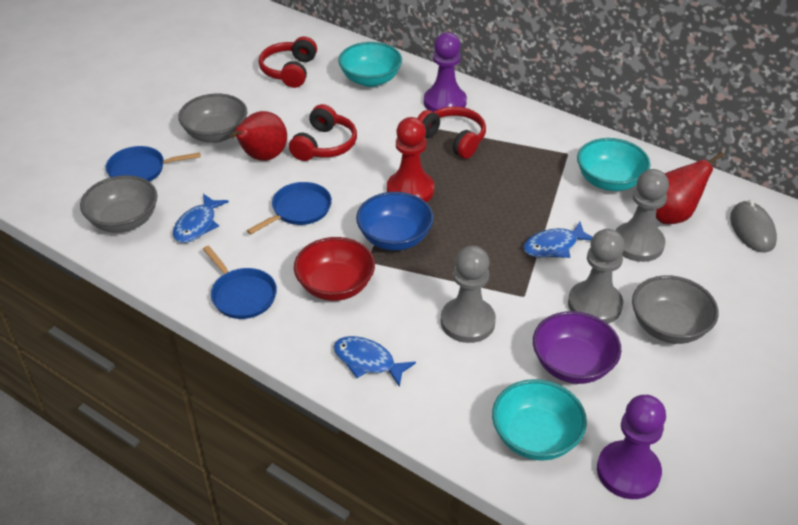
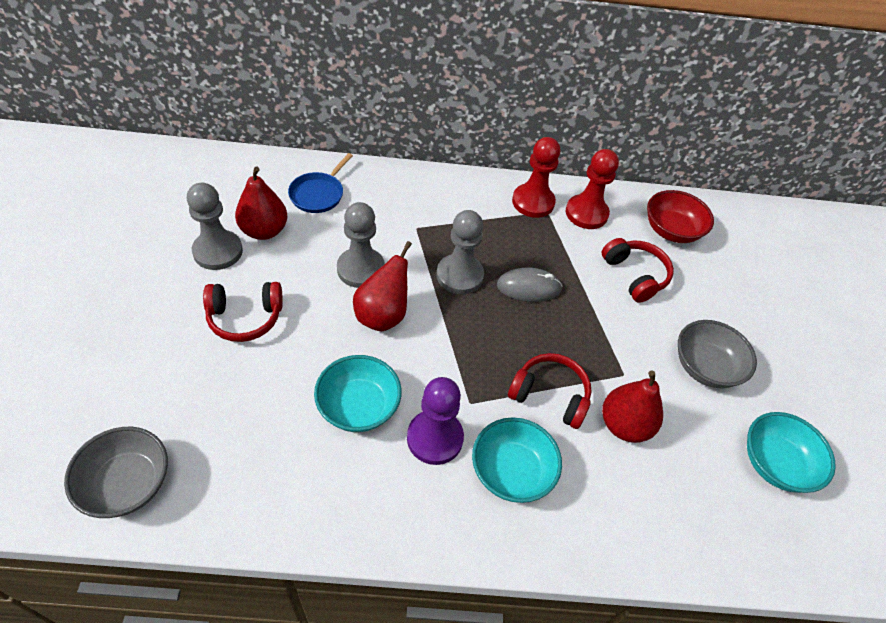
blue bowl: 1 -> 0
blue fish: 3 -> 0
blue pan: 3 -> 1
grey bowl: 3 -> 2
purple bowl: 1 -> 0
purple pawn: 2 -> 1
red pawn: 1 -> 2
red pear: 2 -> 3

